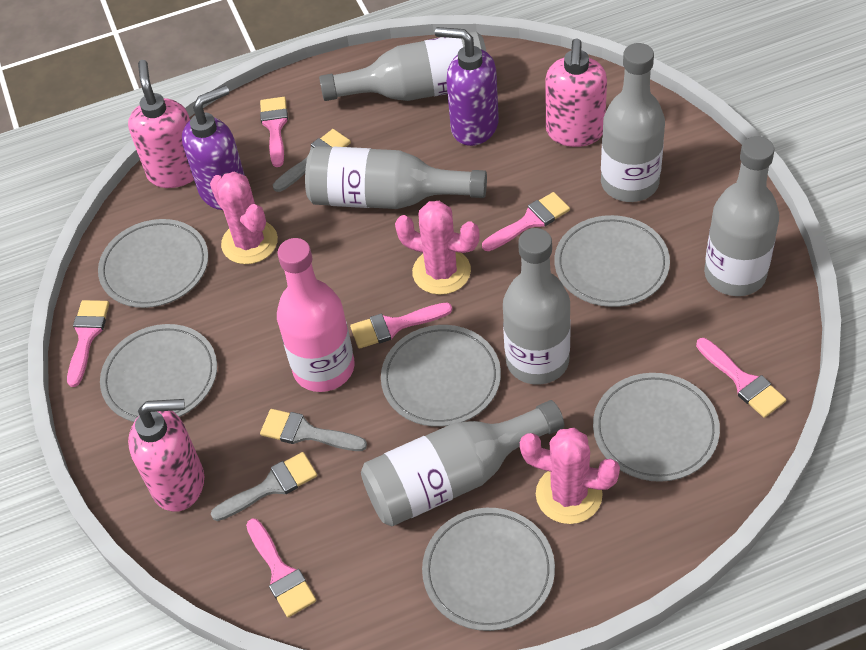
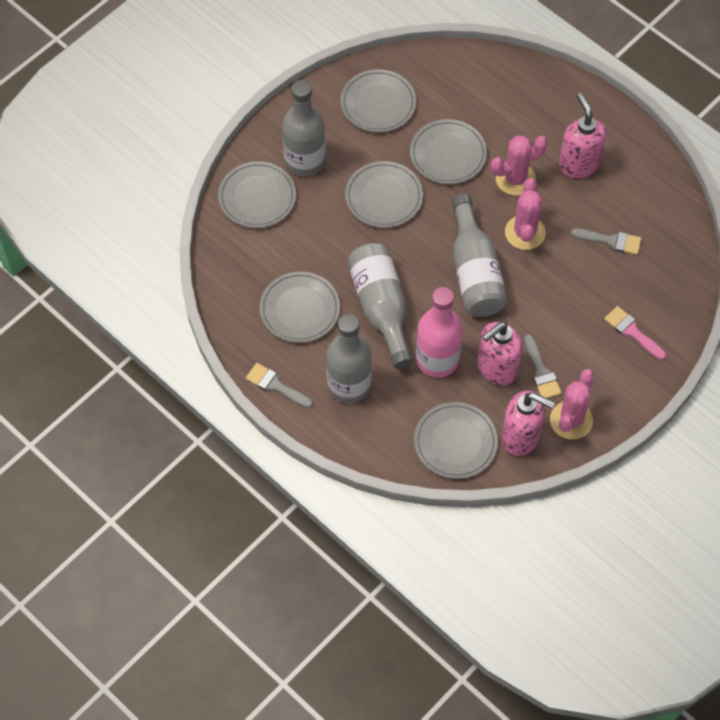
grey bottle: 6 -> 4
pink brush: 6 -> 1
purple soap dispenser: 2 -> 0

